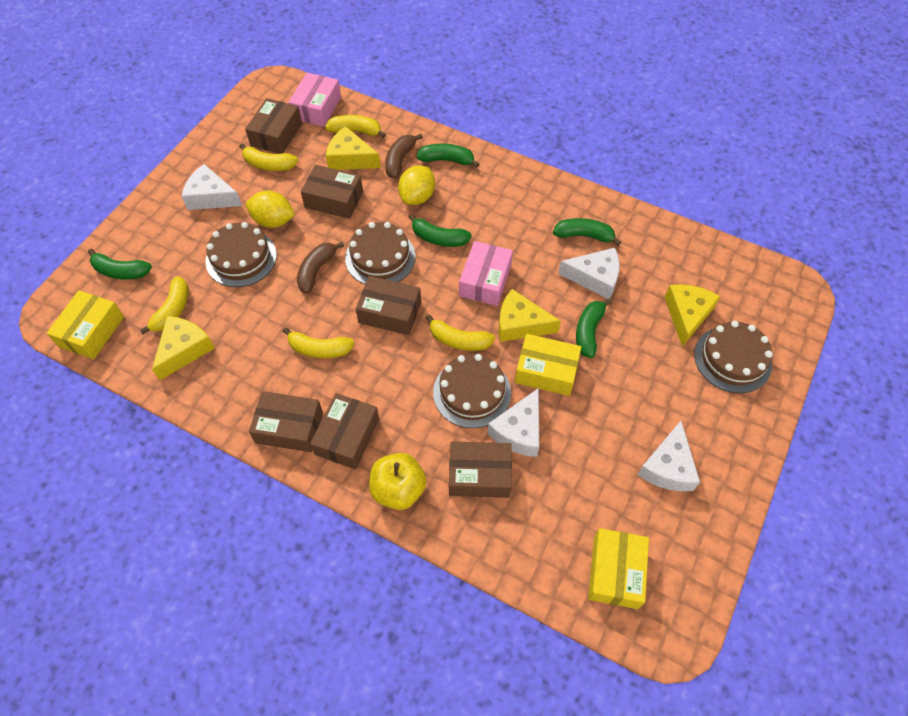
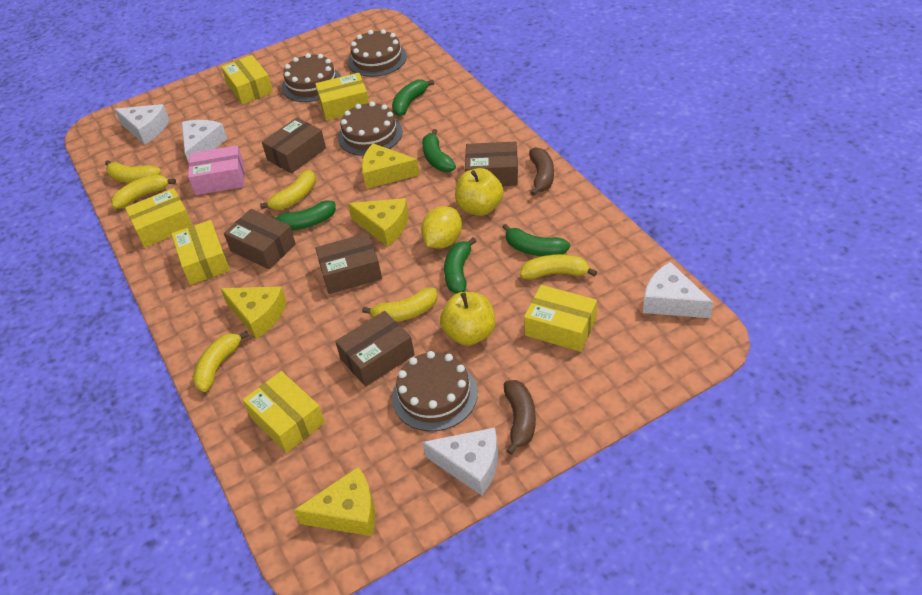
brown box: 6 -> 5
pink box: 2 -> 1
yellow apple: 1 -> 2
yellow banana: 5 -> 6
yellow box: 3 -> 6
yellow lemon: 2 -> 1

